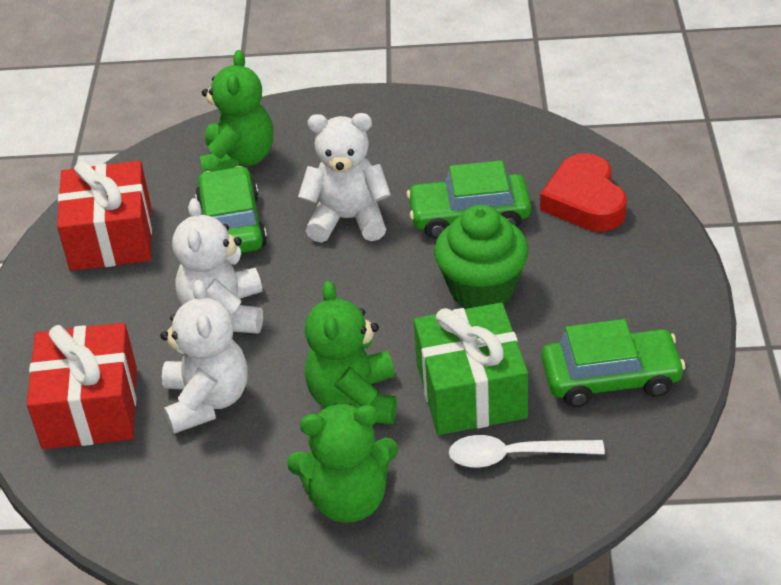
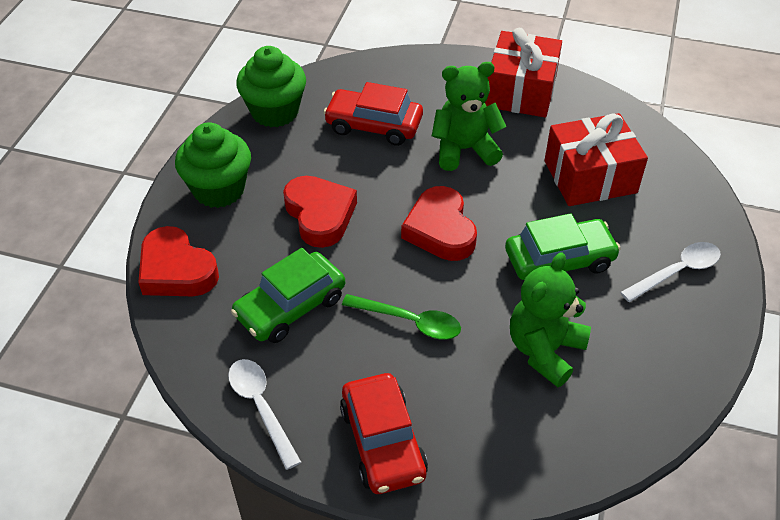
green car: 3 -> 2
green cupcake: 1 -> 2
green gift: 1 -> 0
green spoon: 0 -> 1
green teddy bear: 3 -> 2
red car: 0 -> 2
red heart: 1 -> 3
white spoon: 1 -> 2
white teddy bear: 3 -> 0

